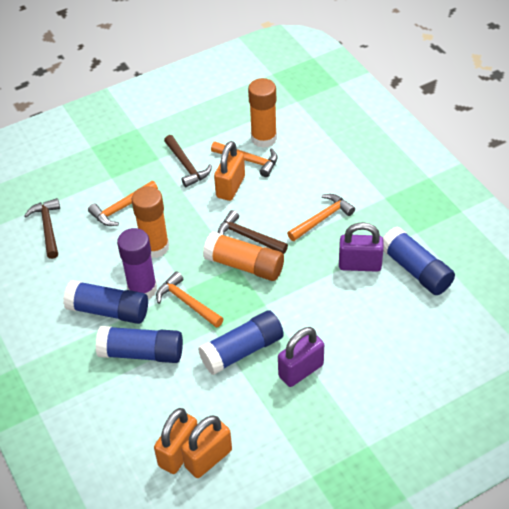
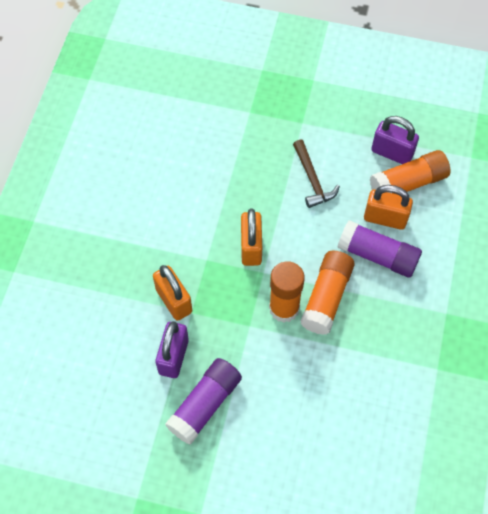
blue glue stick: 4 -> 0
brown hammer: 3 -> 1
orange hammer: 4 -> 0
purple glue stick: 1 -> 2

